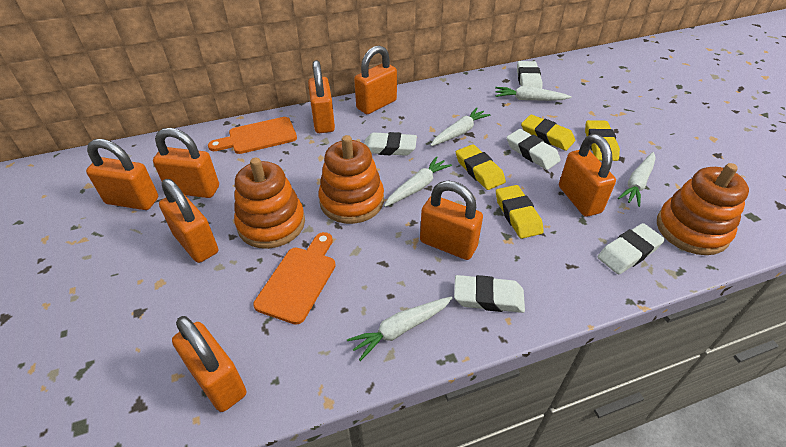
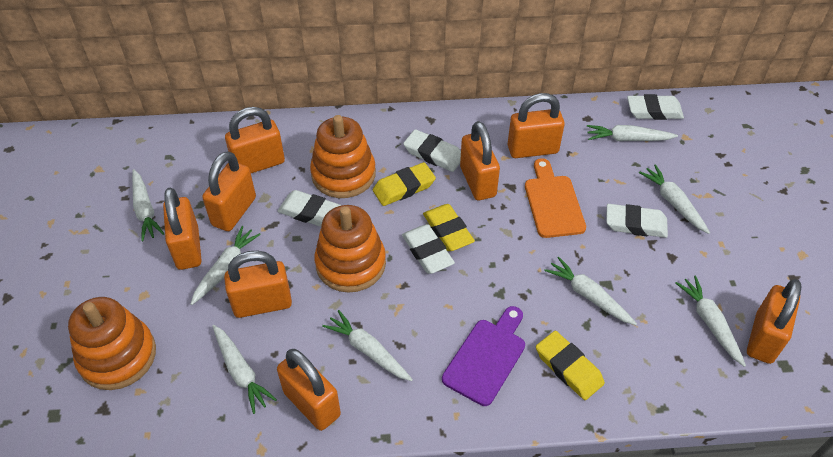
orange cutting board: 2 -> 1
purple cutting board: 0 -> 1
white carrot: 5 -> 8
yellow eraser: 4 -> 3

